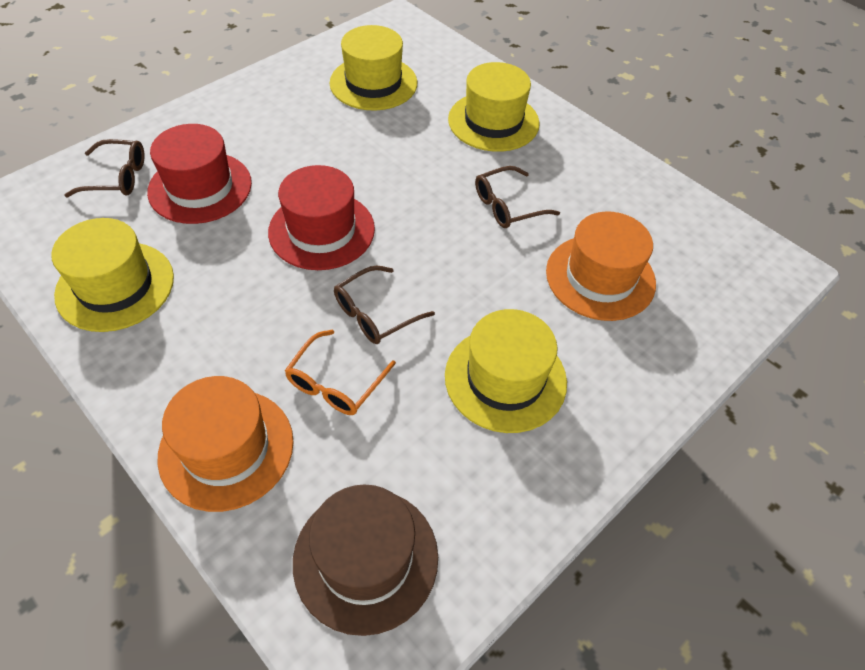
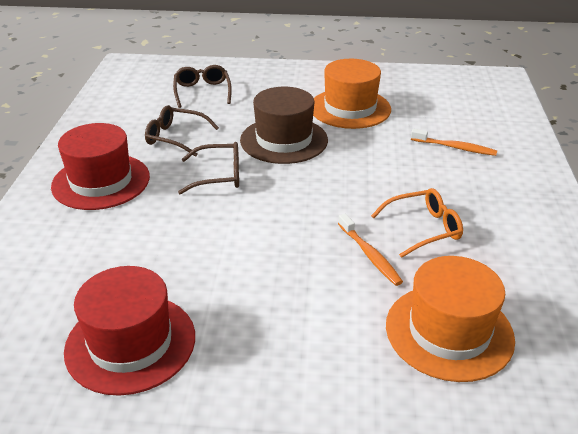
orange toothbrush: 0 -> 2
yellow hat: 4 -> 0

